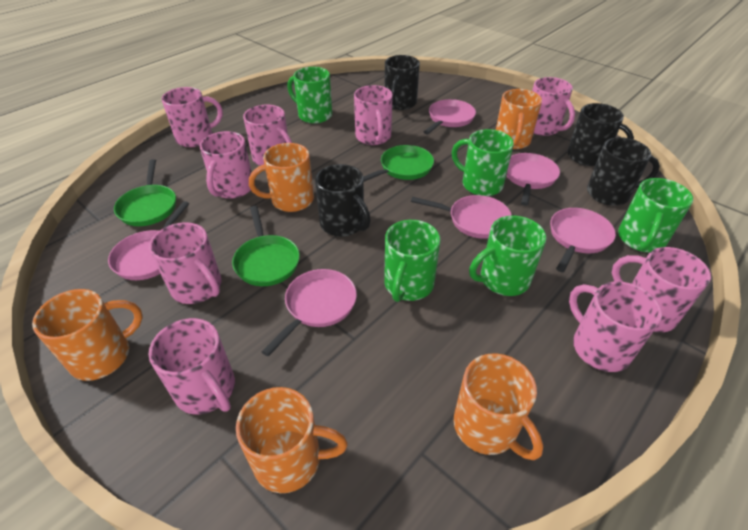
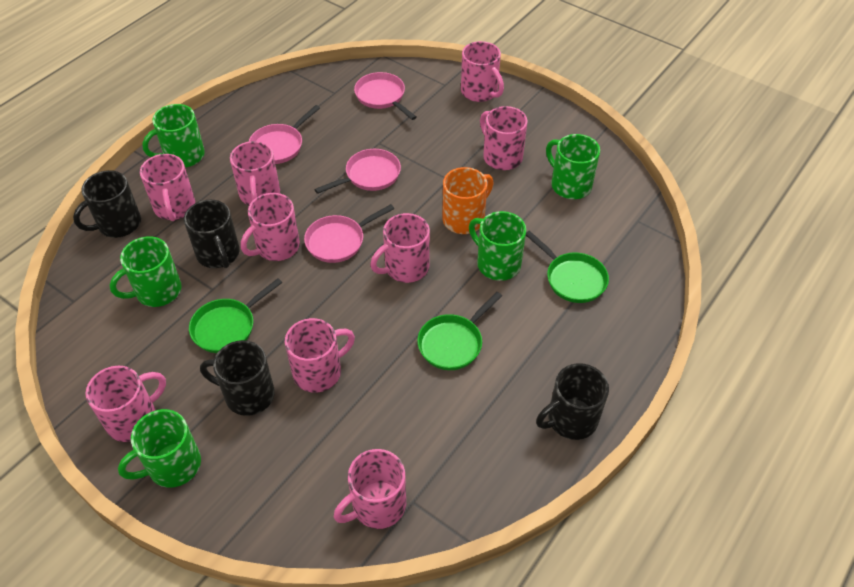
orange mug: 5 -> 1
pink pan: 6 -> 4

